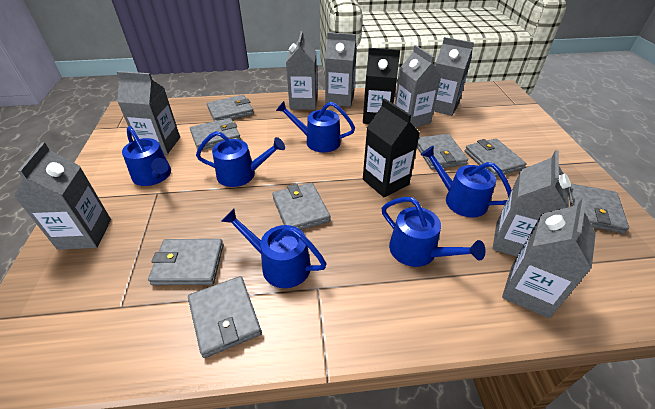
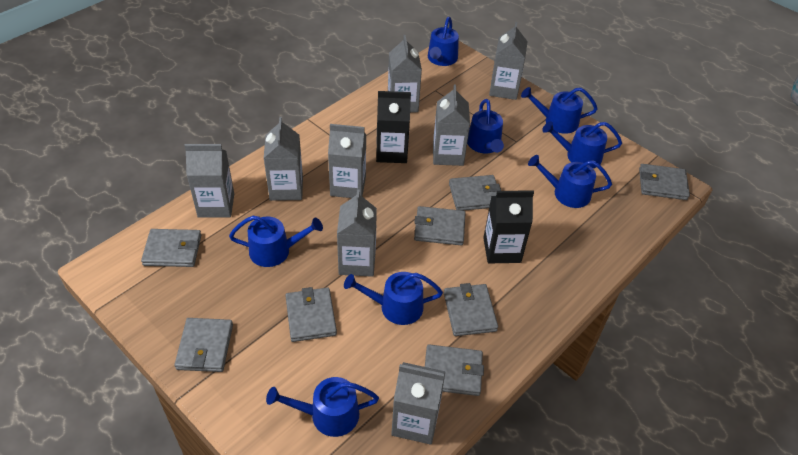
blue watering can: 6 -> 8

